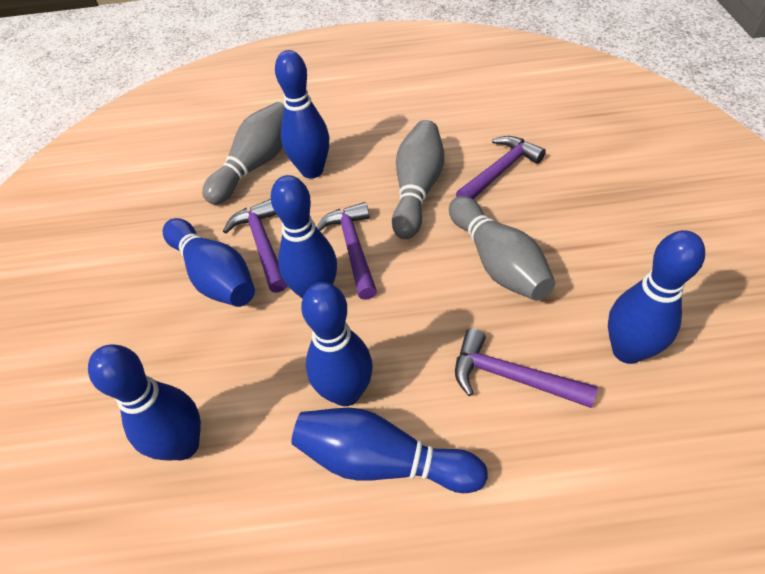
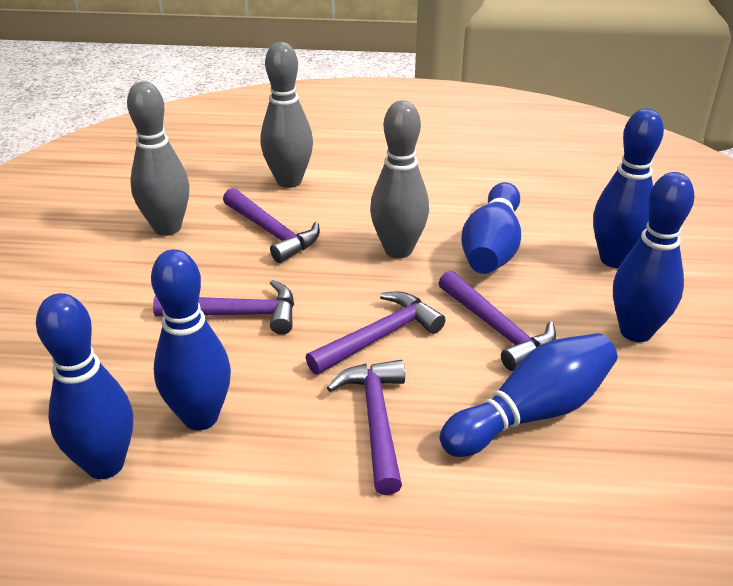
blue bowling pin: 7 -> 6
purple hammer: 4 -> 5

